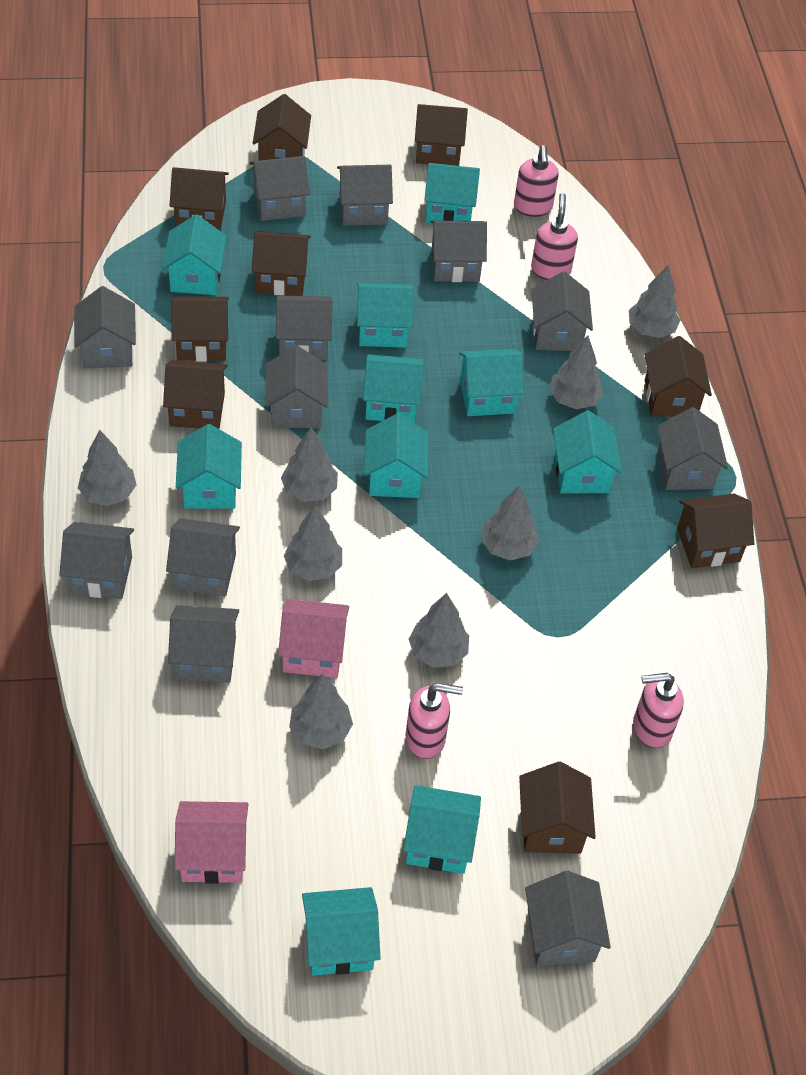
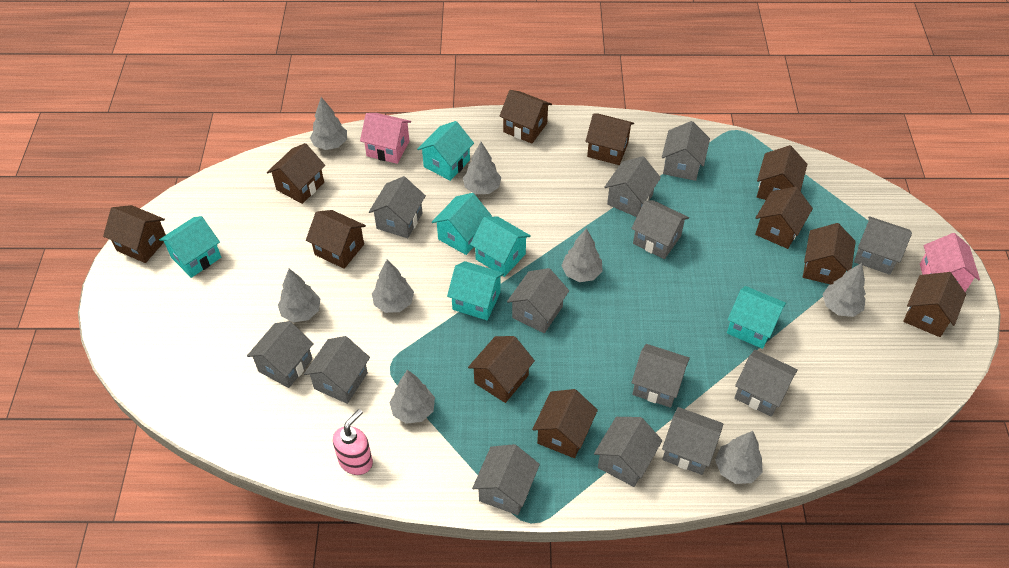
brown house: 9 -> 11
grey house: 12 -> 13
pink soap dispenser: 4 -> 1
turquoise house: 10 -> 6

